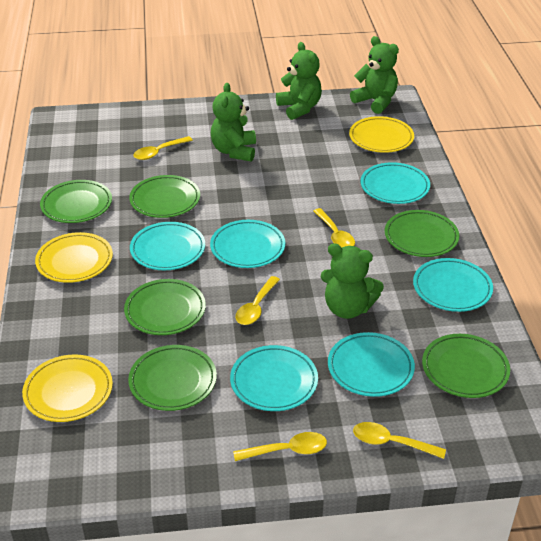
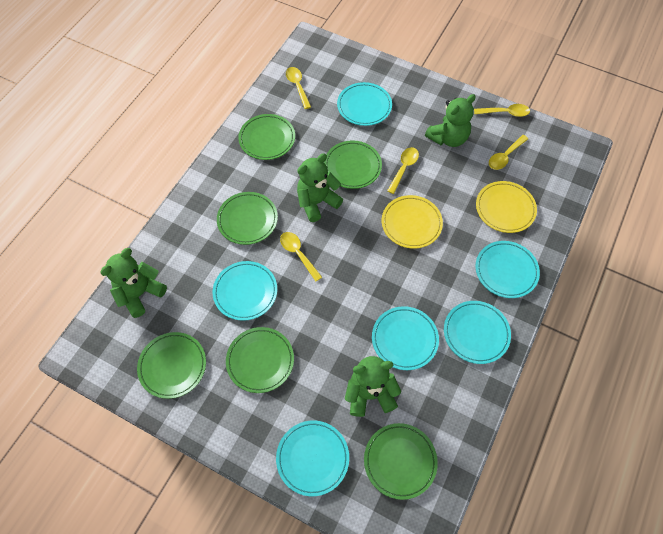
yellow plate: 3 -> 2

